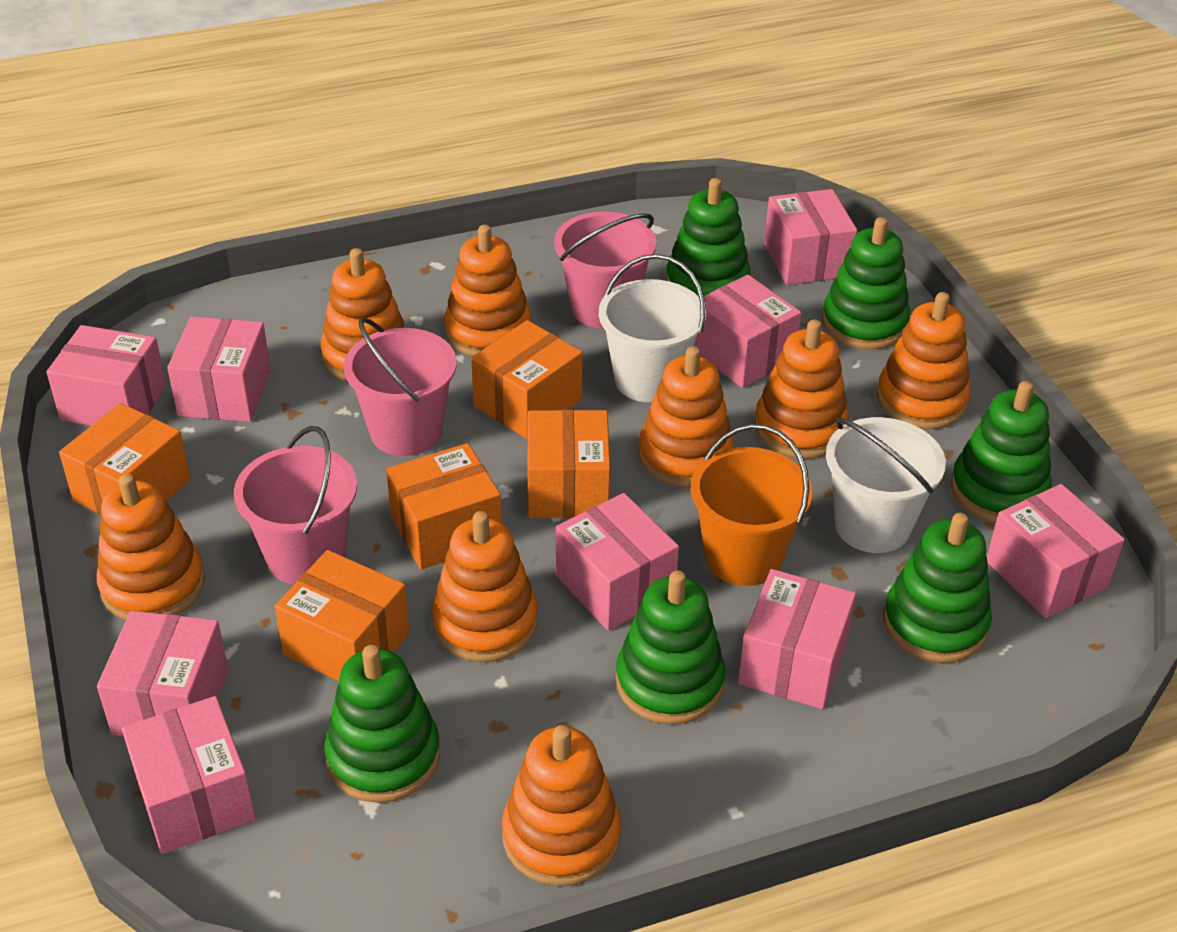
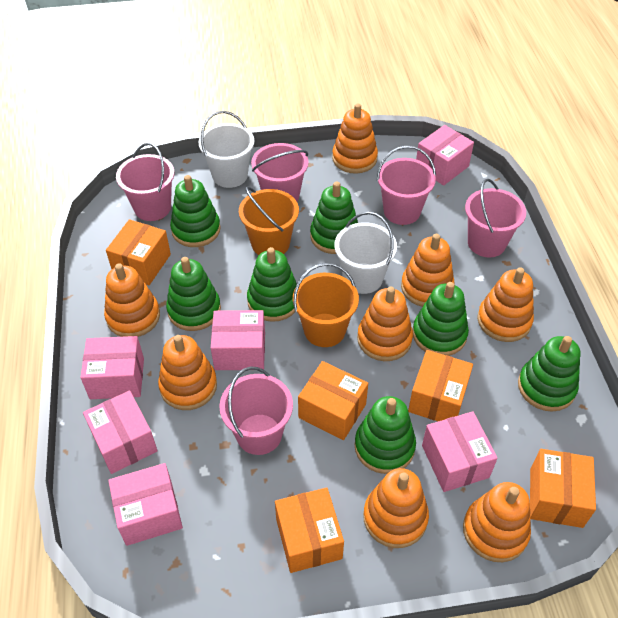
green stacking toy: 6 -> 7
orange bucket: 1 -> 2
pink box: 9 -> 6
pink bucket: 3 -> 5

